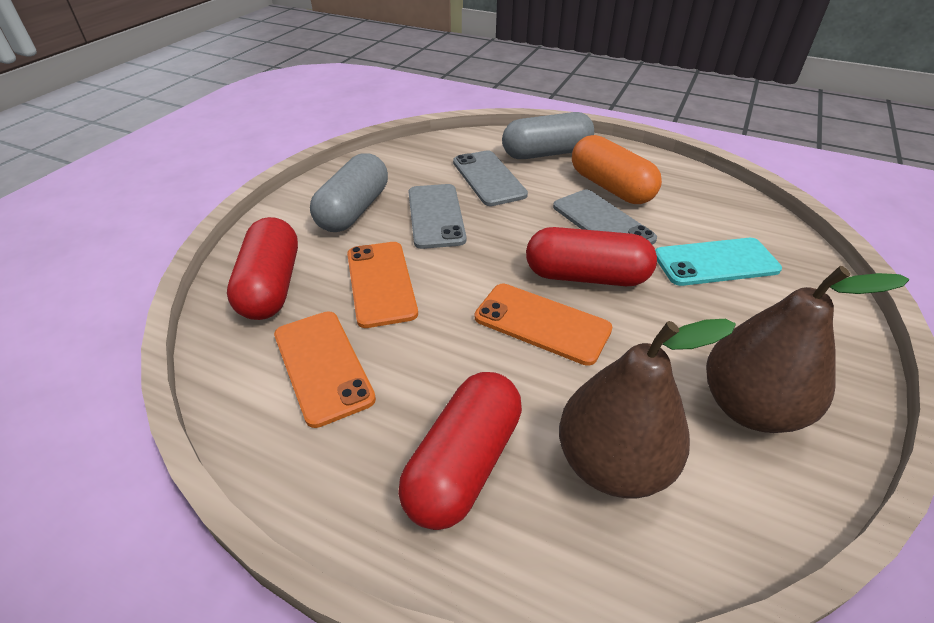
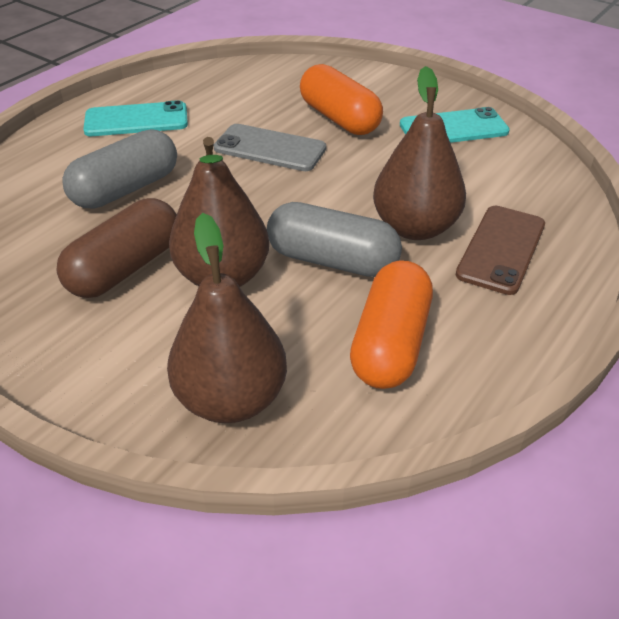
brown capsule: 0 -> 1
brown pear: 2 -> 3
brown phone: 0 -> 1
grey phone: 3 -> 1
orange capsule: 1 -> 2
orange phone: 3 -> 0
red capsule: 3 -> 0
turquoise phone: 1 -> 2

